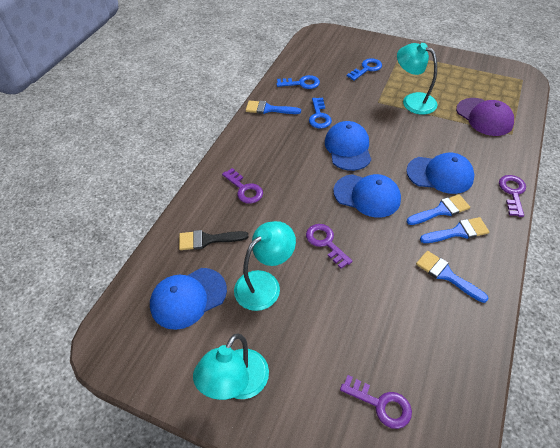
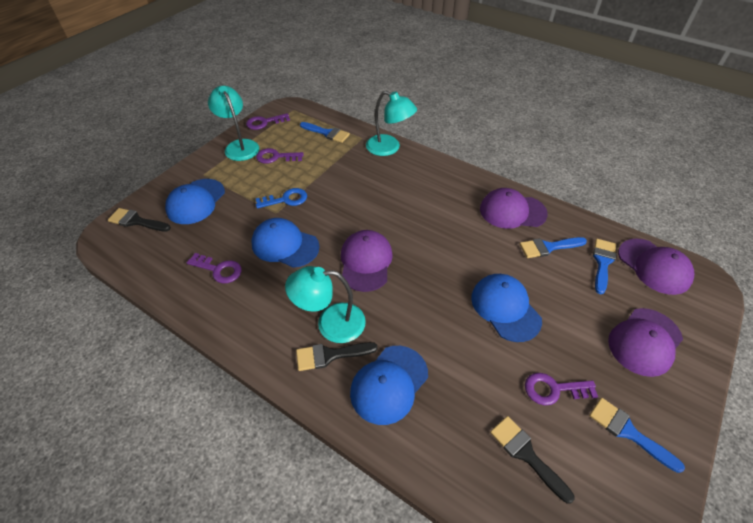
black brush: 1 -> 3
blue key: 3 -> 1
purple cap: 1 -> 4

